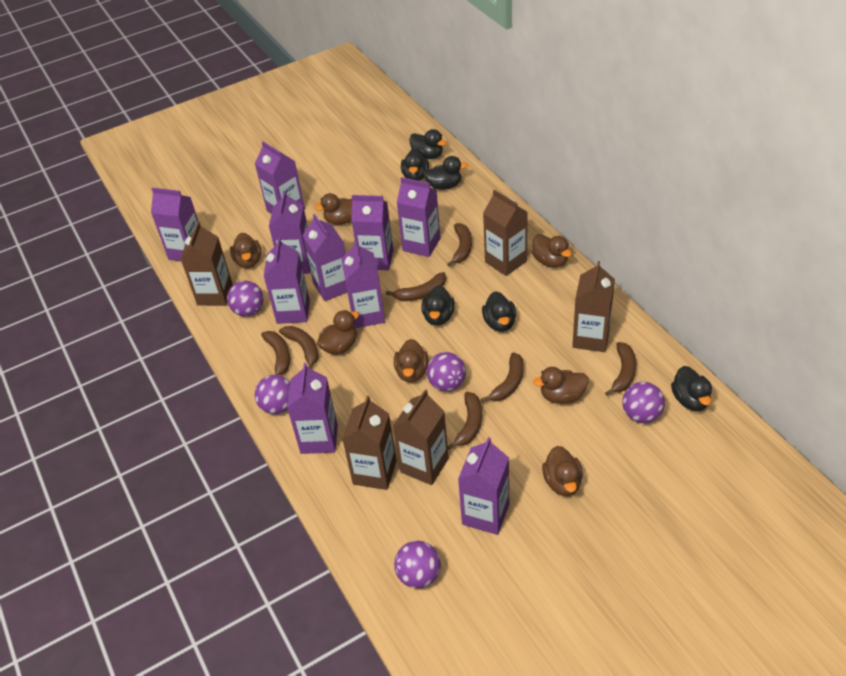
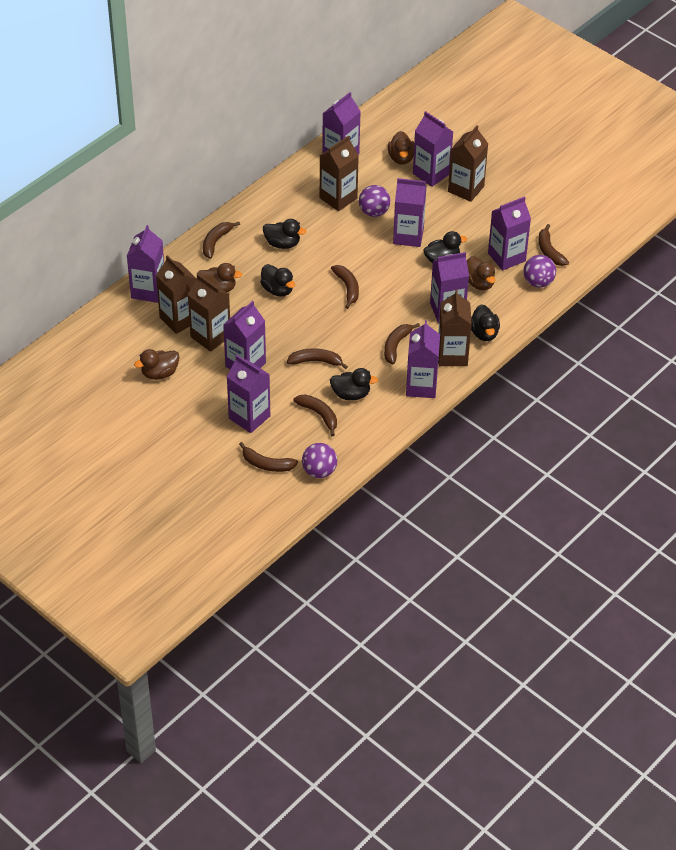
black duck: 6 -> 5
brown duck: 7 -> 4
purple ball: 5 -> 3
purple carton: 10 -> 9

